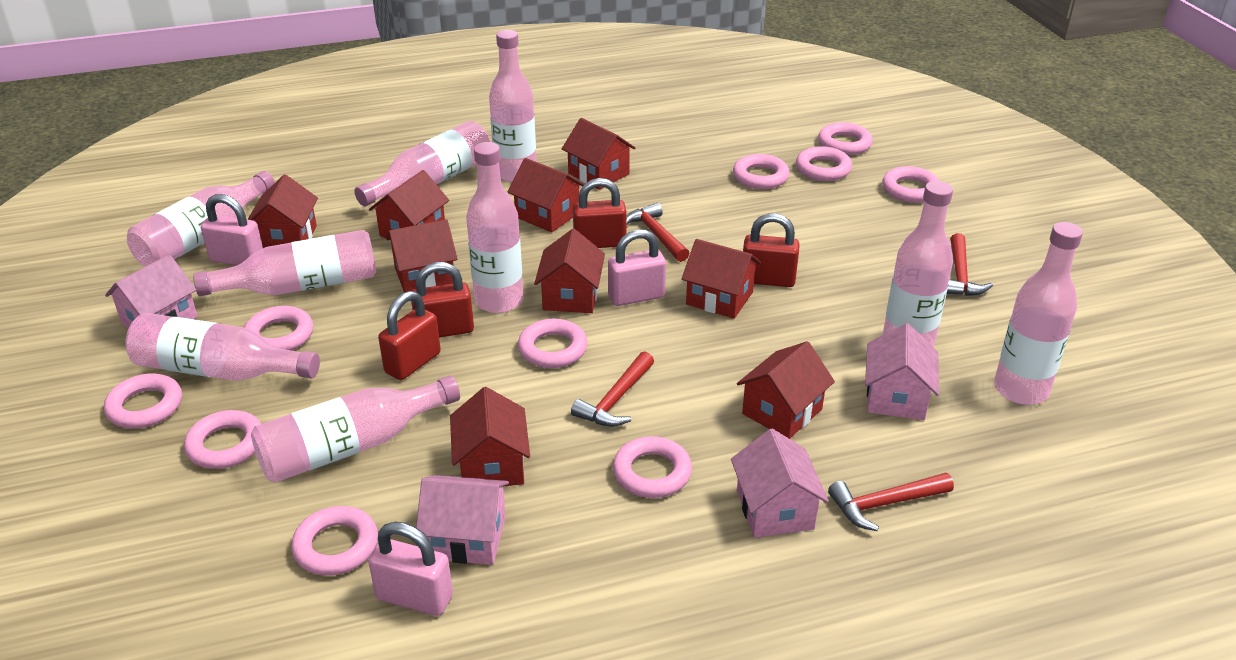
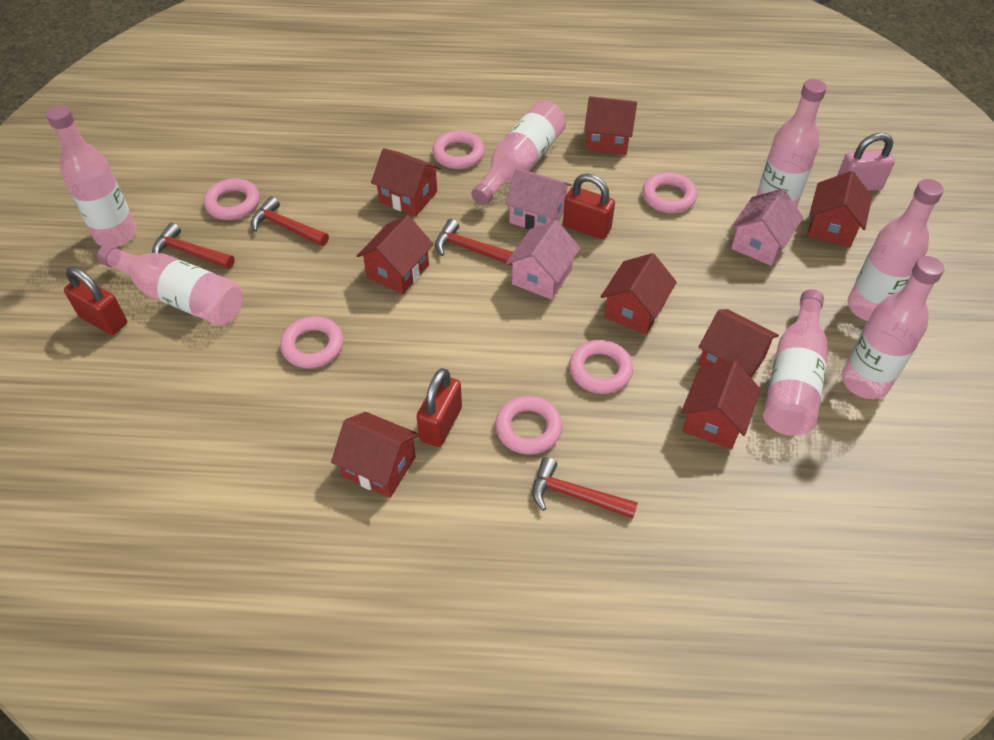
pink bottle: 9 -> 7
pink house: 4 -> 3
pink padlock: 3 -> 1
pink ring: 10 -> 6
red house: 9 -> 8
red padlock: 4 -> 3

